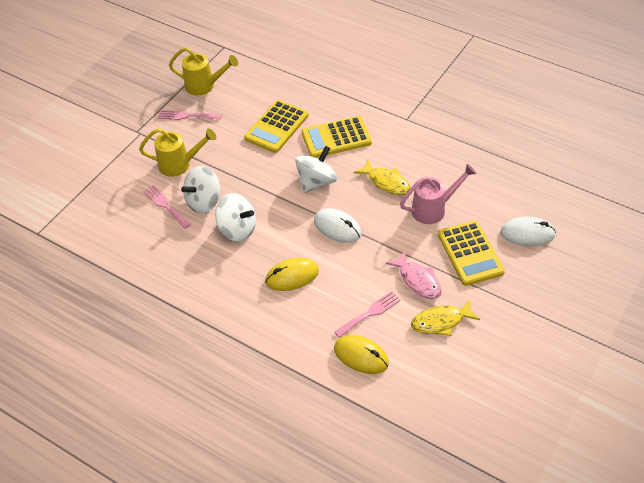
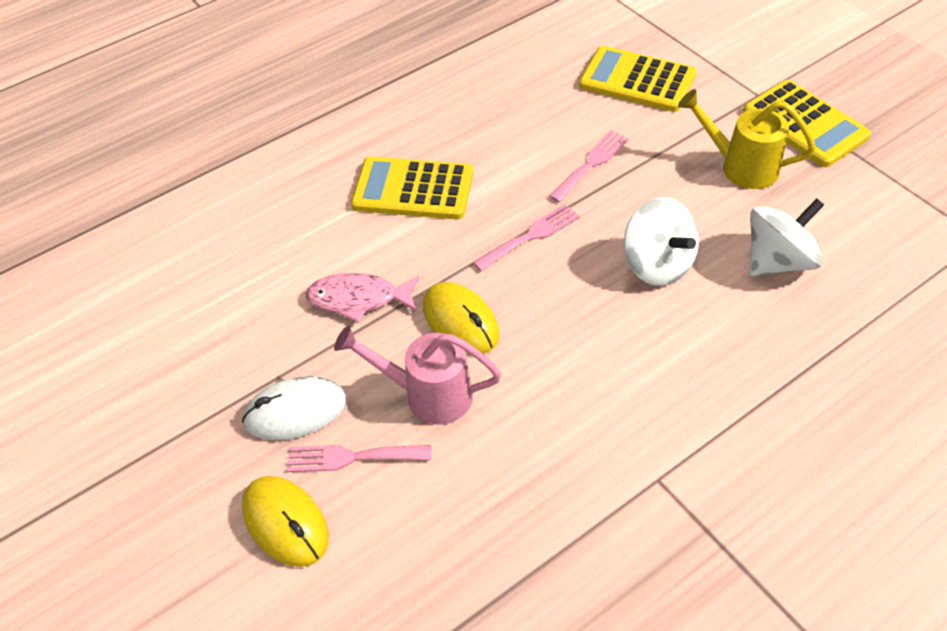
white mouse: 2 -> 1
white spinning top: 3 -> 2
yellow fish: 2 -> 0
yellow watering can: 2 -> 1

